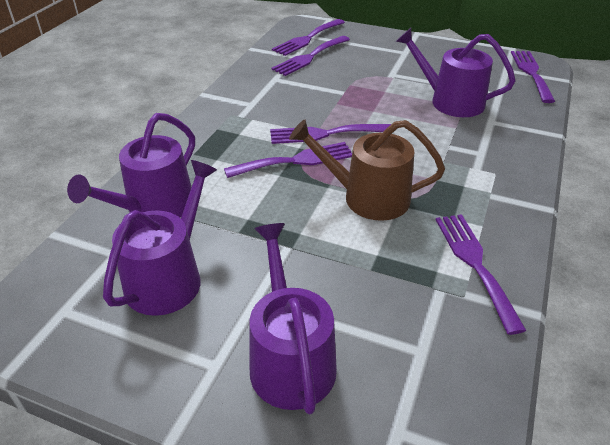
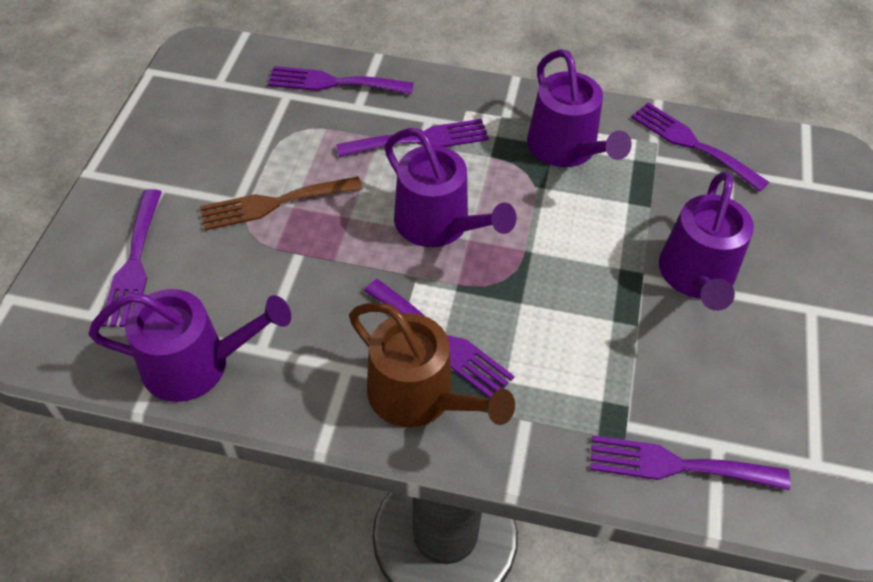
brown fork: 0 -> 1

